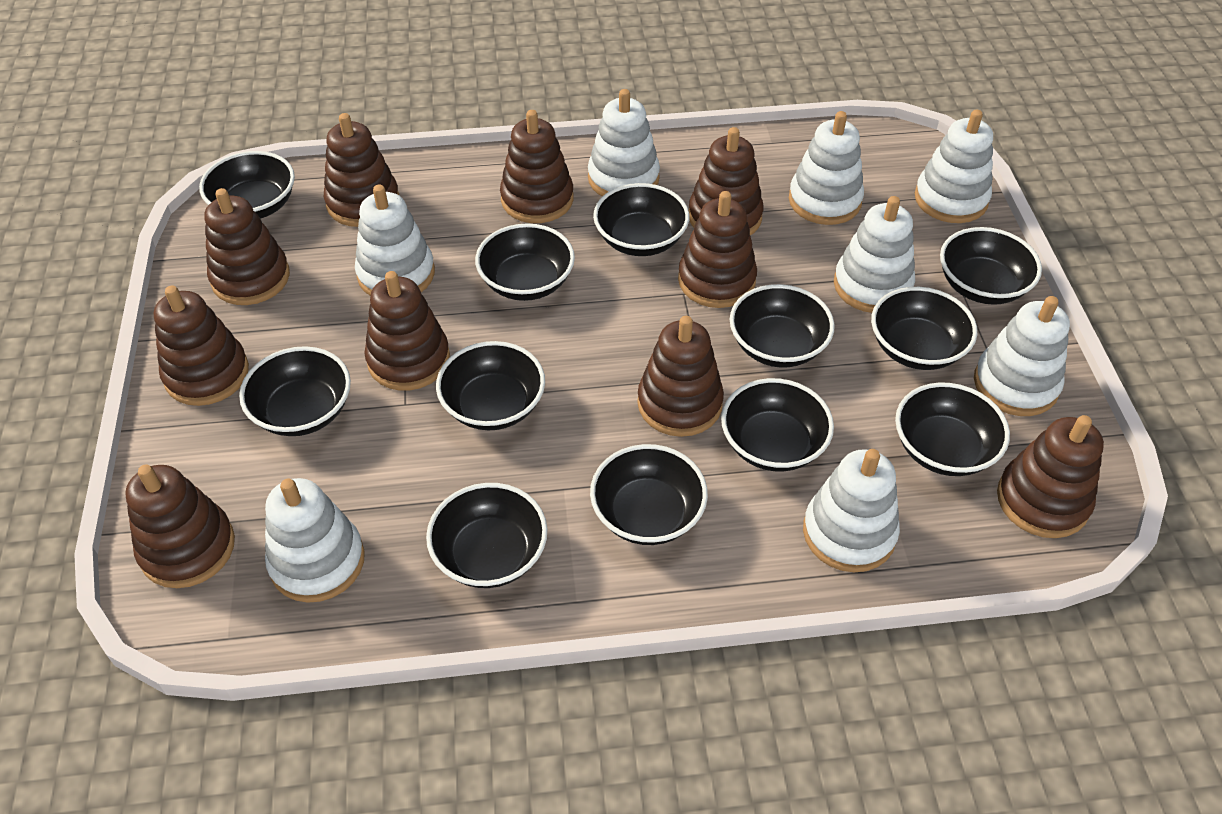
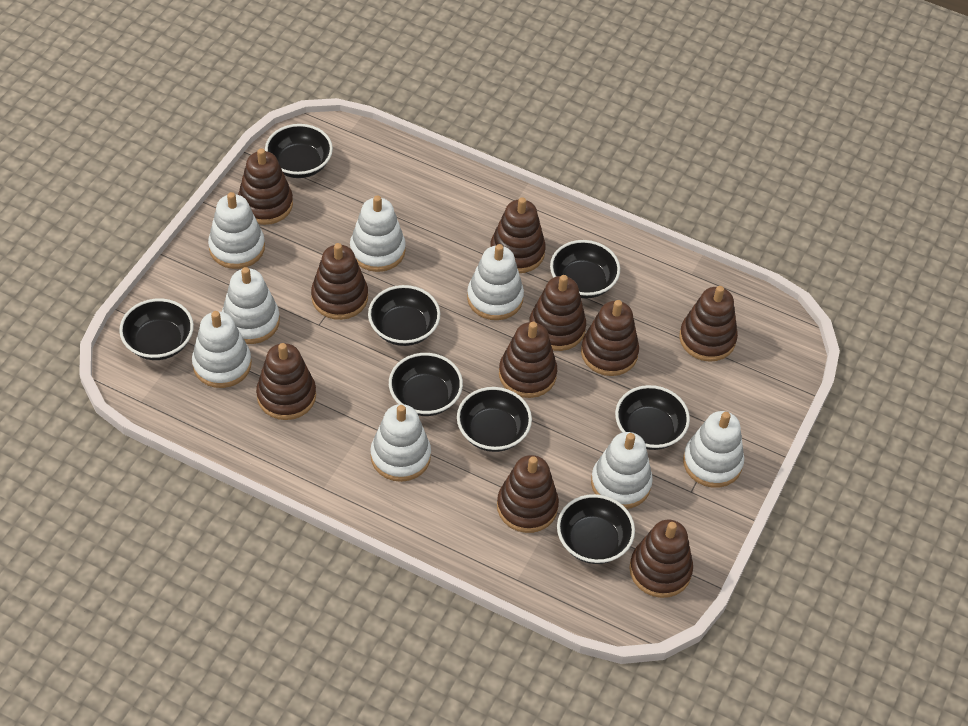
black bowl: 12 -> 8

